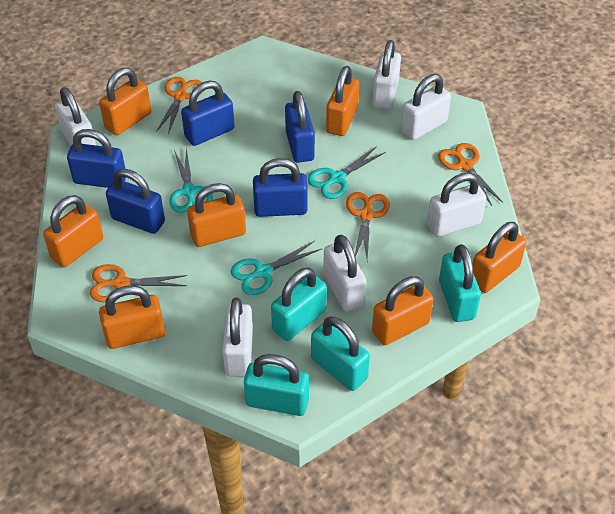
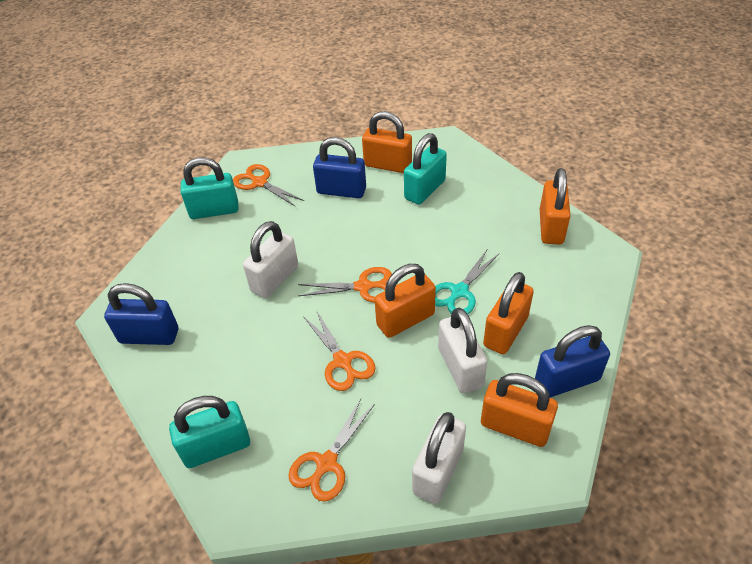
blue padlock: 5 -> 3
orange padlock: 7 -> 5
turquoise padlock: 4 -> 3
turquoise scissors: 3 -> 1
white padlock: 6 -> 3

